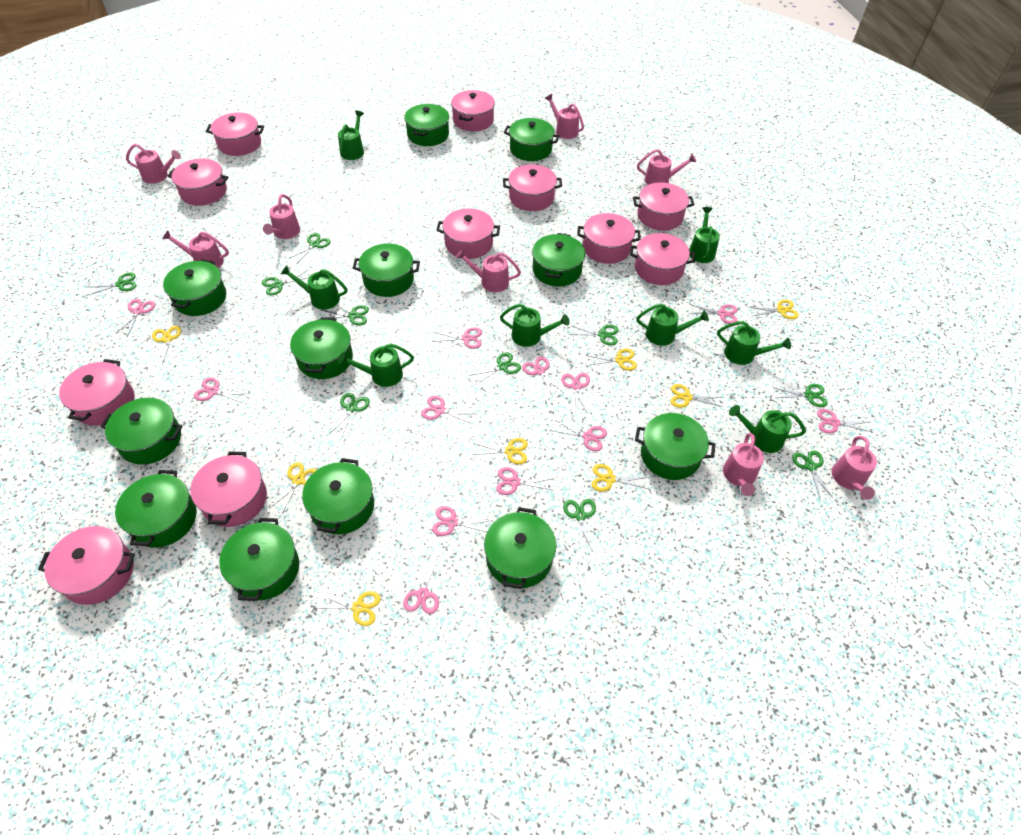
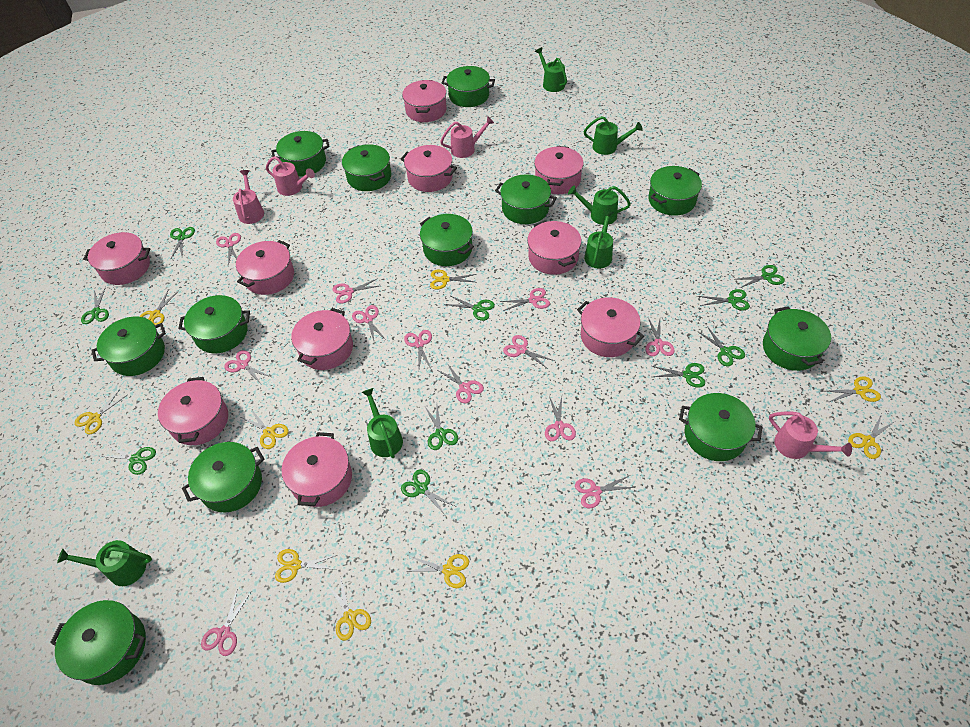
green watering can: 8 -> 6
pink pot: 11 -> 10
pink watering can: 8 -> 4
yellow scissors: 8 -> 9

